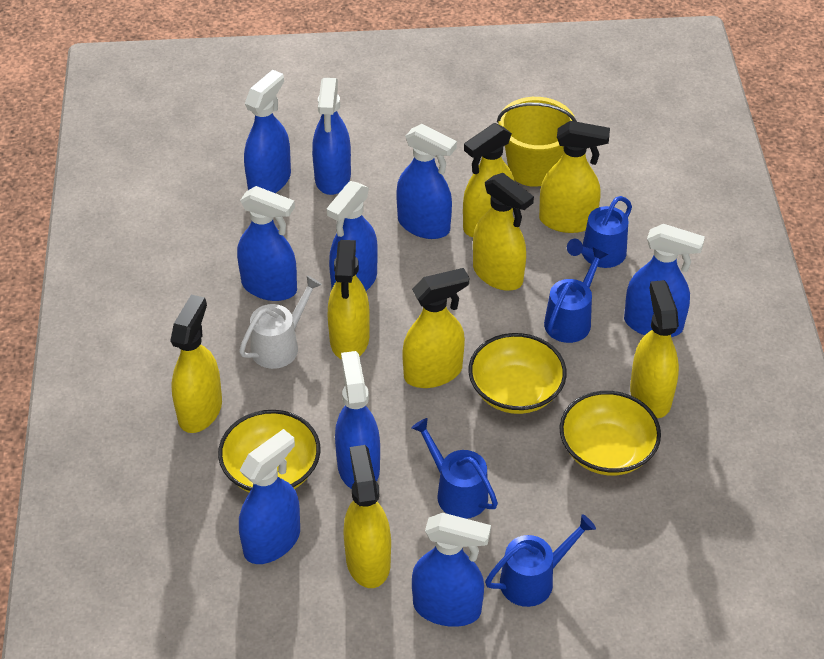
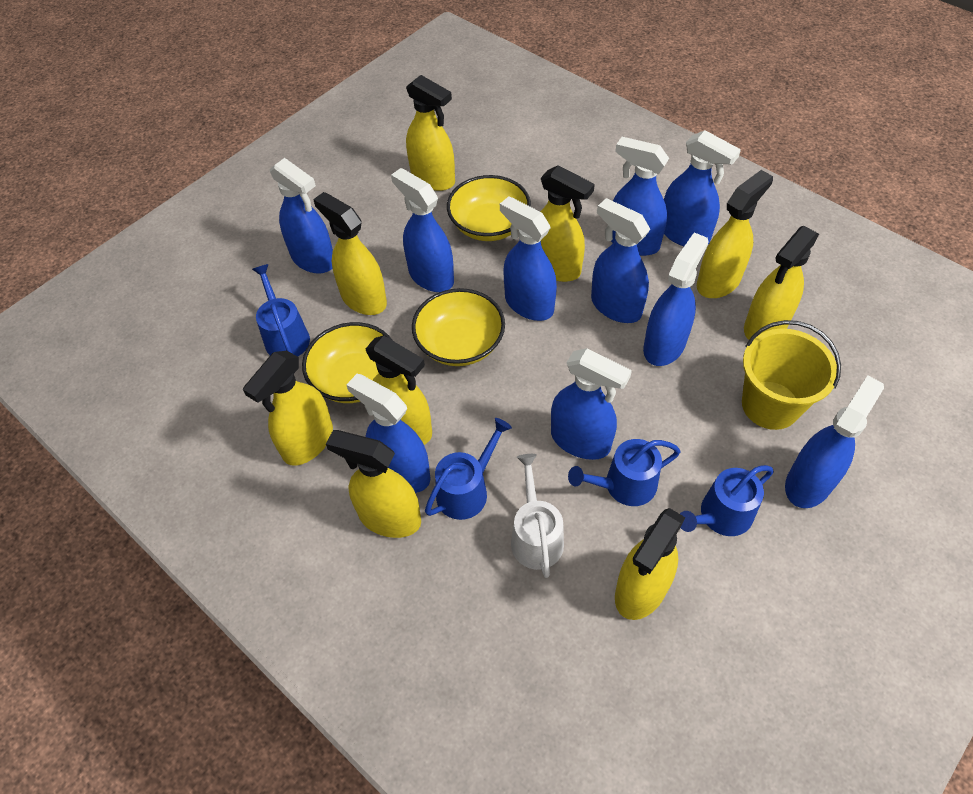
blue spray bottle: 9 -> 10
yellow spray bottle: 8 -> 9

